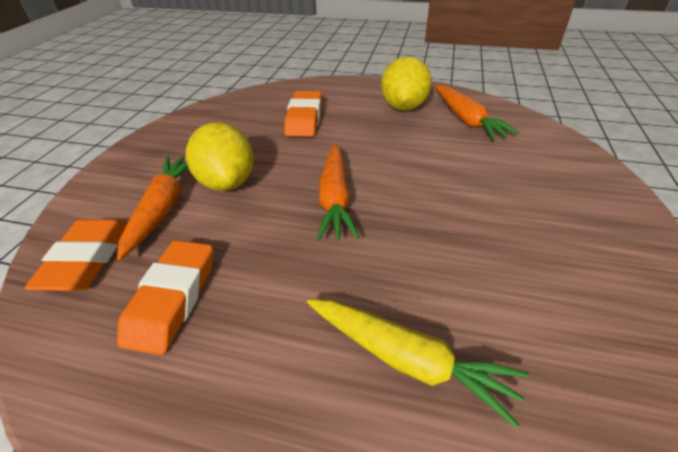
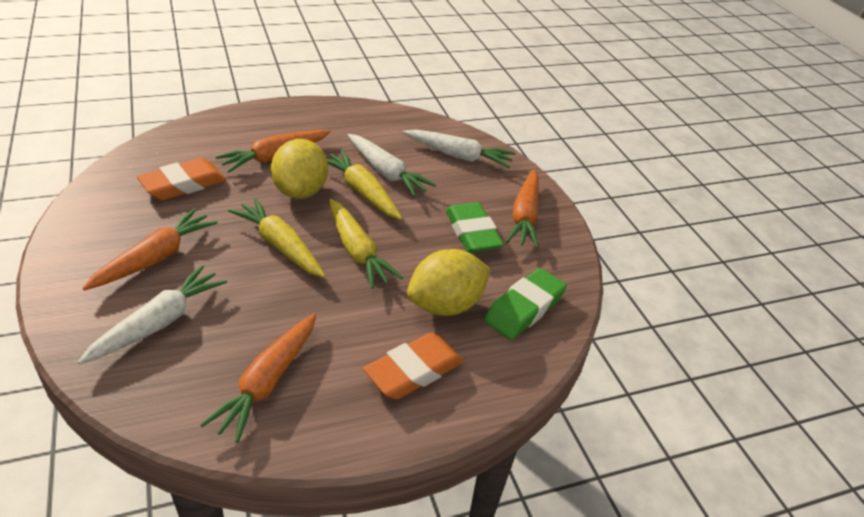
green eraser: 0 -> 2
orange carrot: 3 -> 4
orange eraser: 3 -> 2
white carrot: 0 -> 3
yellow carrot: 1 -> 3

